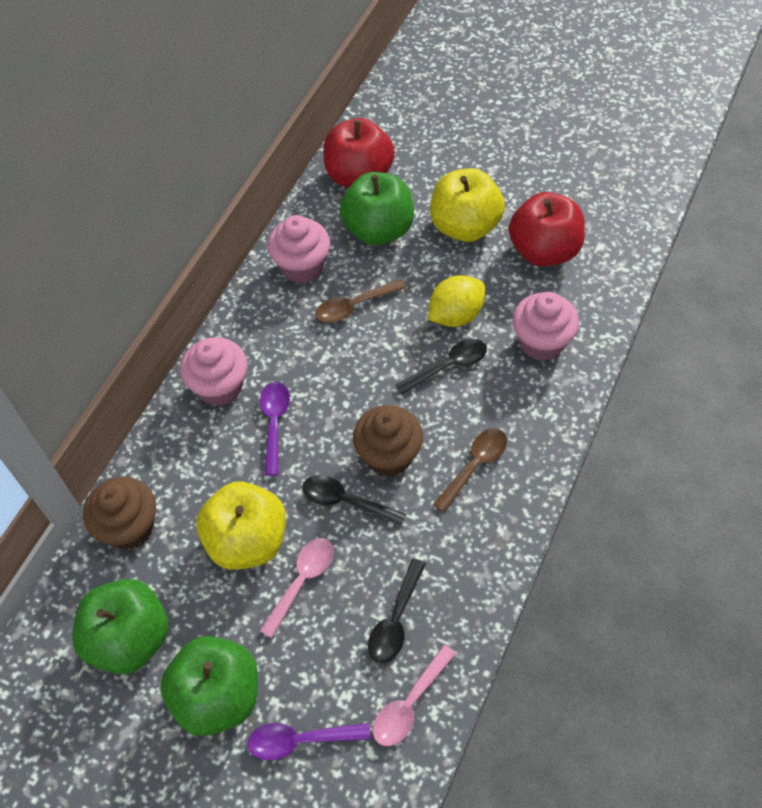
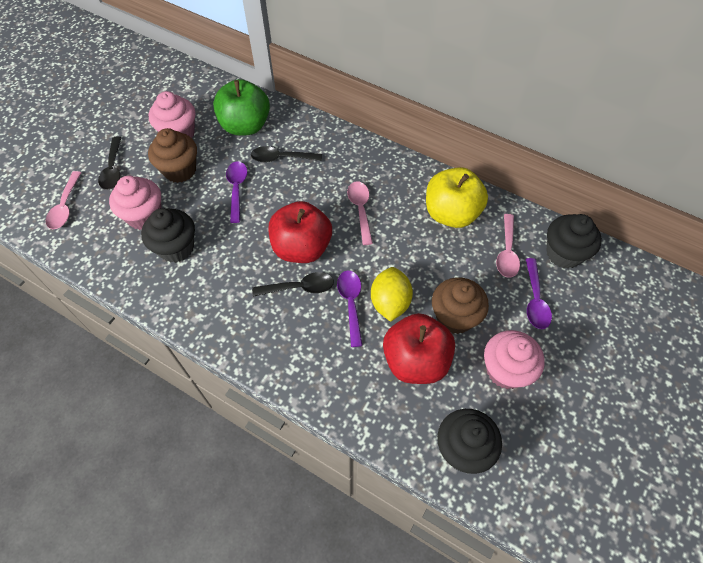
black cupcake: 0 -> 3
brown spoon: 2 -> 0
green apple: 3 -> 1
pink spoon: 2 -> 3
purple spoon: 2 -> 3
yellow apple: 2 -> 1

